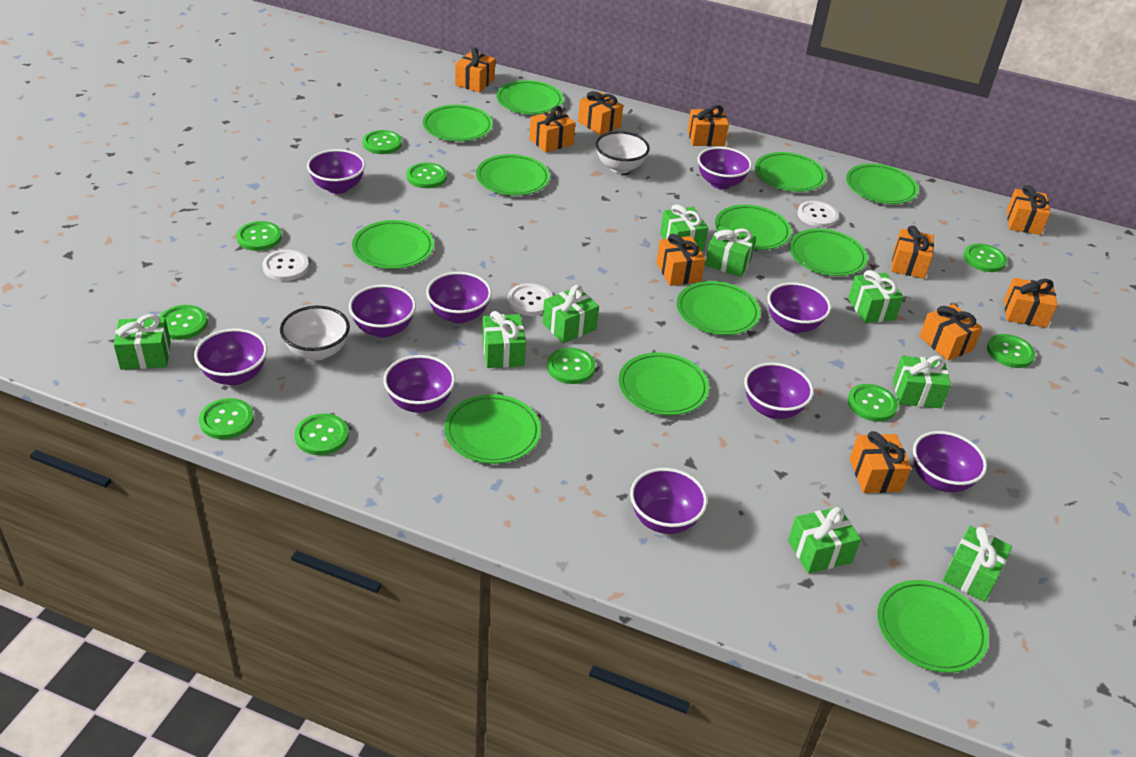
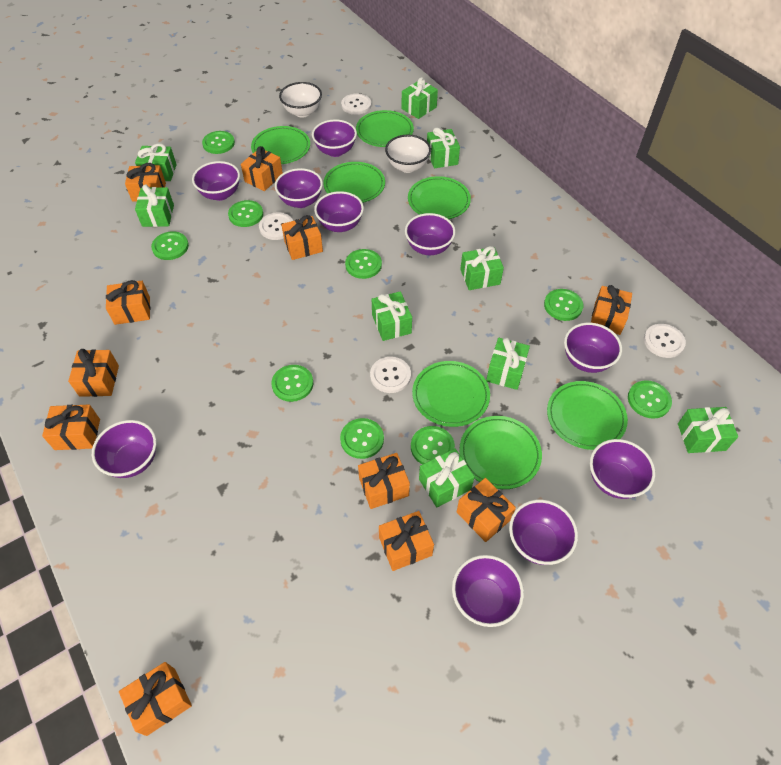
green button: 10 -> 9
green plate: 12 -> 7
orange gift: 10 -> 11
white button: 3 -> 4

